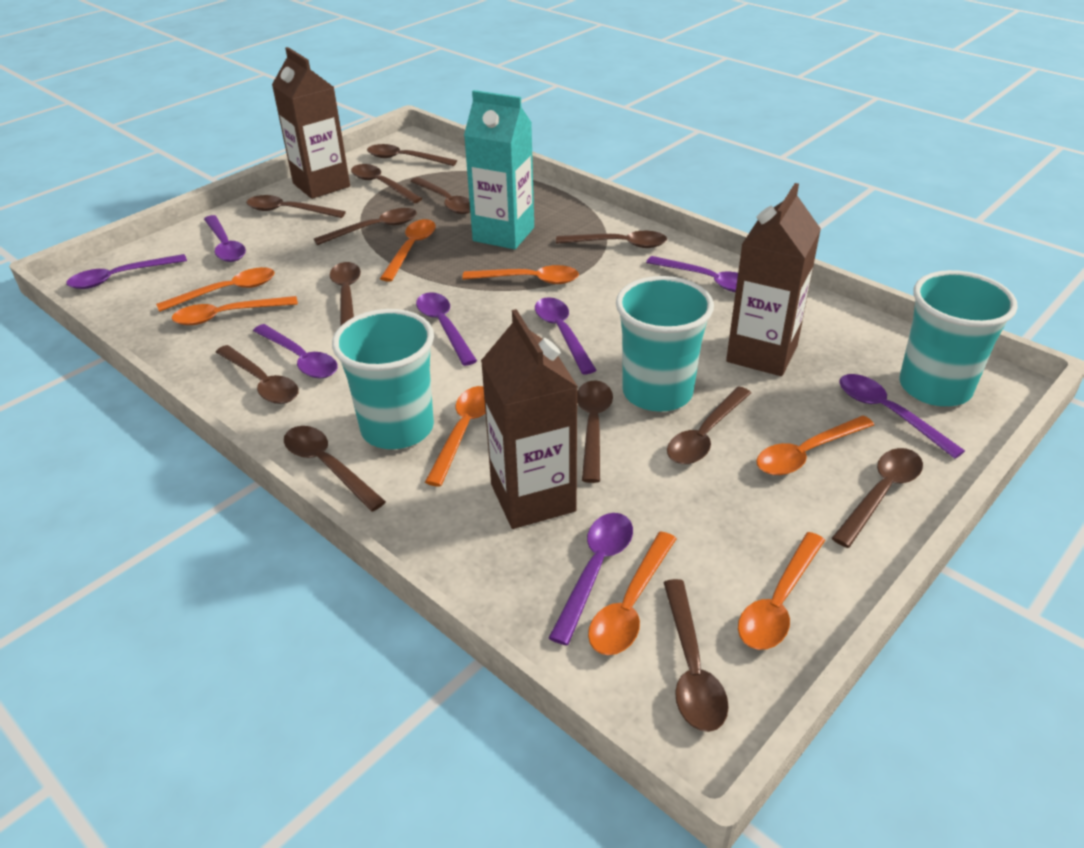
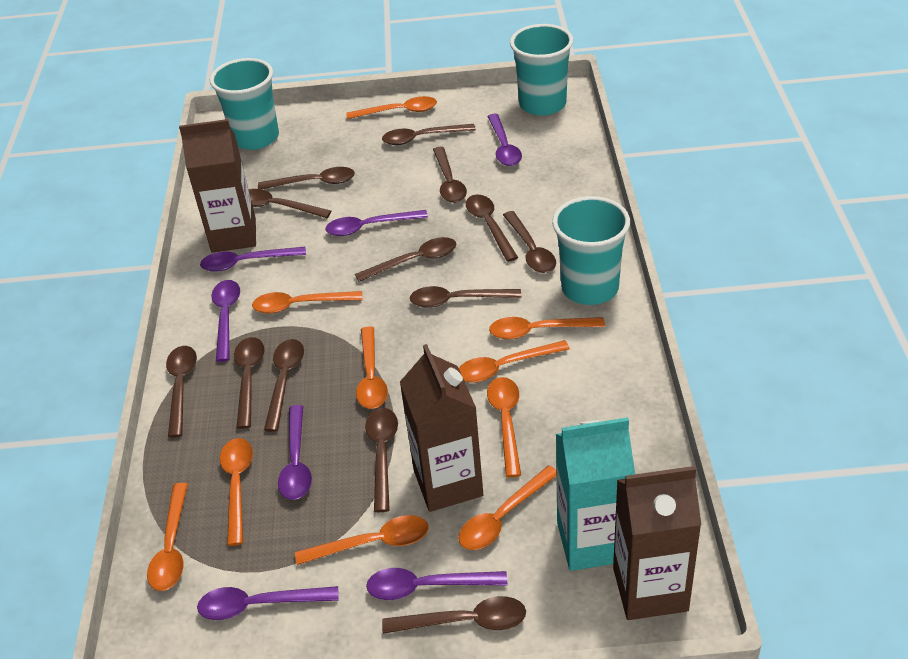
orange spoon: 8 -> 10
purple spoon: 8 -> 7

